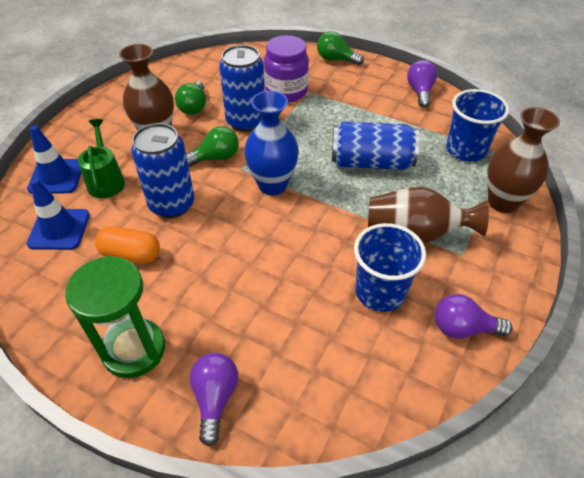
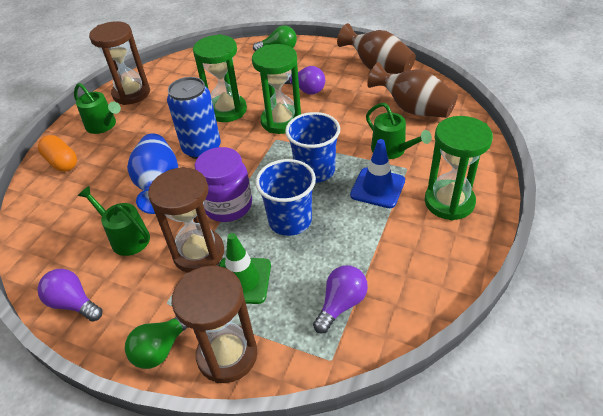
blue can: 3 -> 1
blue traffic cone: 2 -> 1
brown hourglass: 0 -> 3
brown vase: 3 -> 2
green hourglass: 1 -> 3
green light bulb: 3 -> 2
green traffic cone: 0 -> 1
green watering can: 1 -> 3

